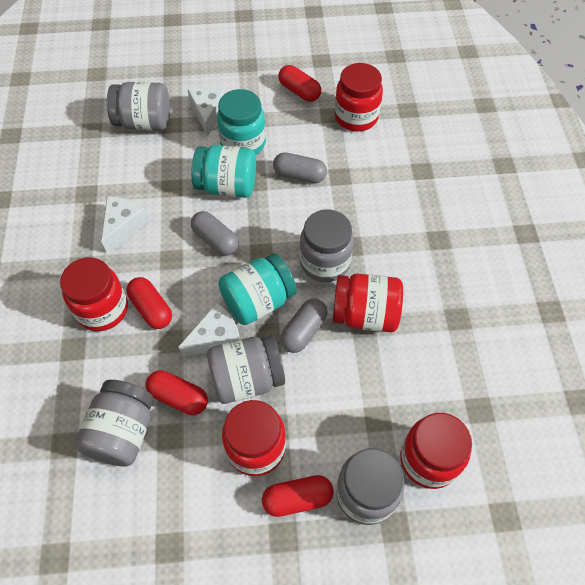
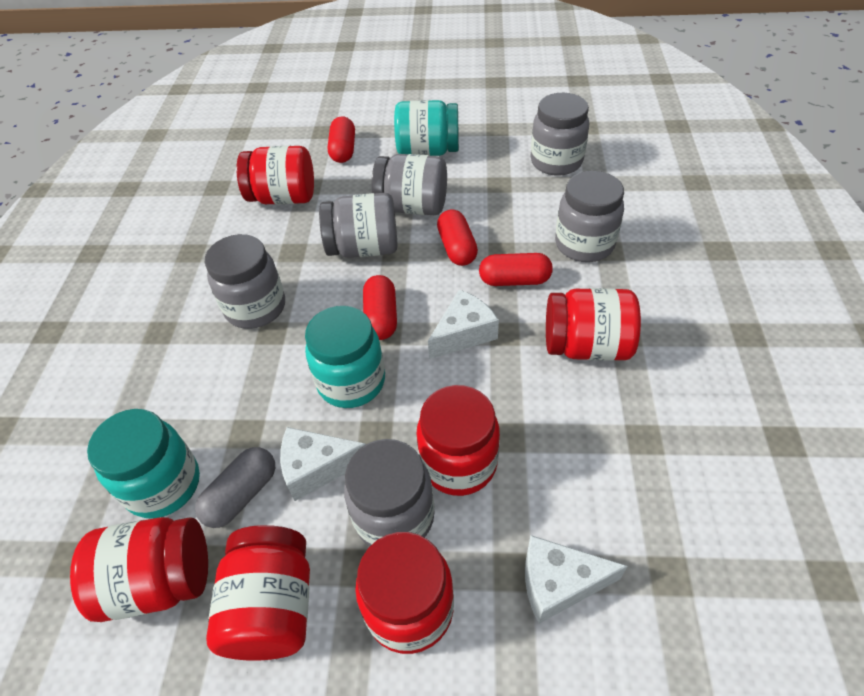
grey capsule: 3 -> 1
grey jar: 5 -> 6
red jar: 5 -> 6

